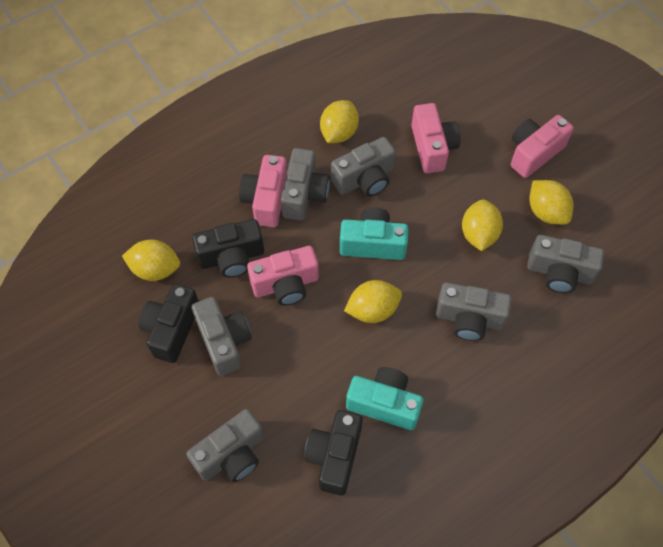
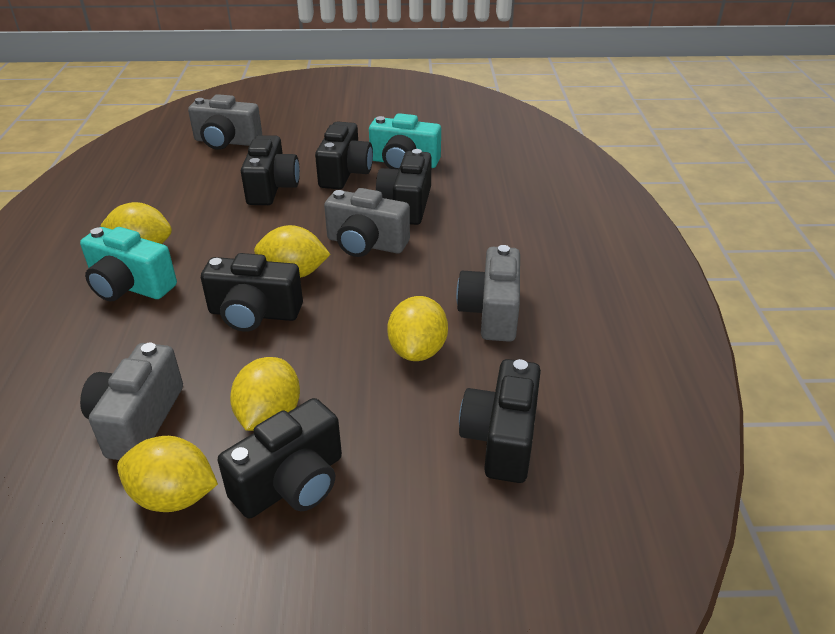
black camera: 3 -> 6
grey camera: 6 -> 4
pink camera: 4 -> 0

